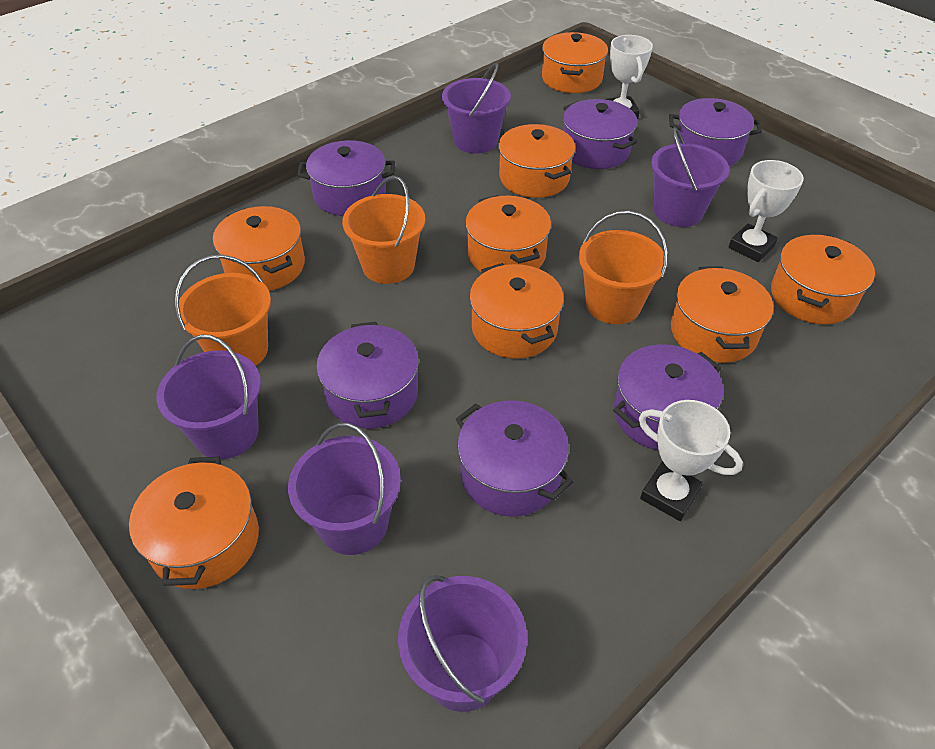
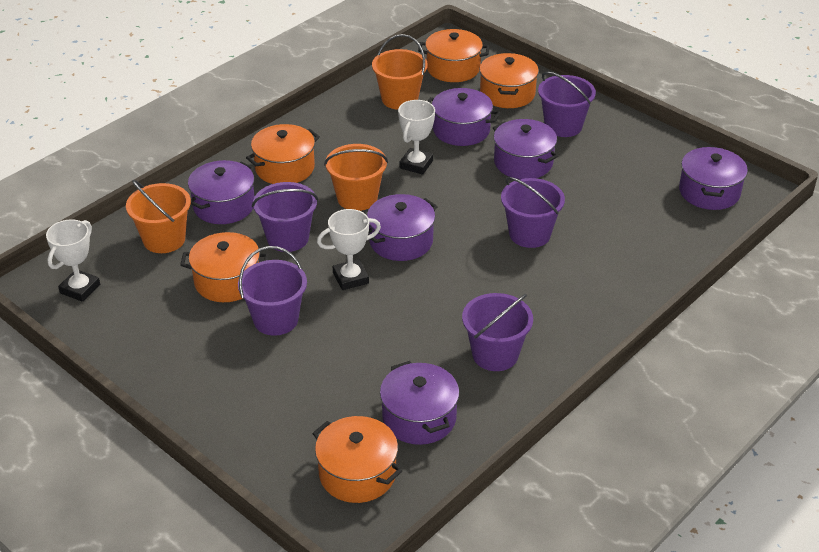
orange pot: 8 -> 5

